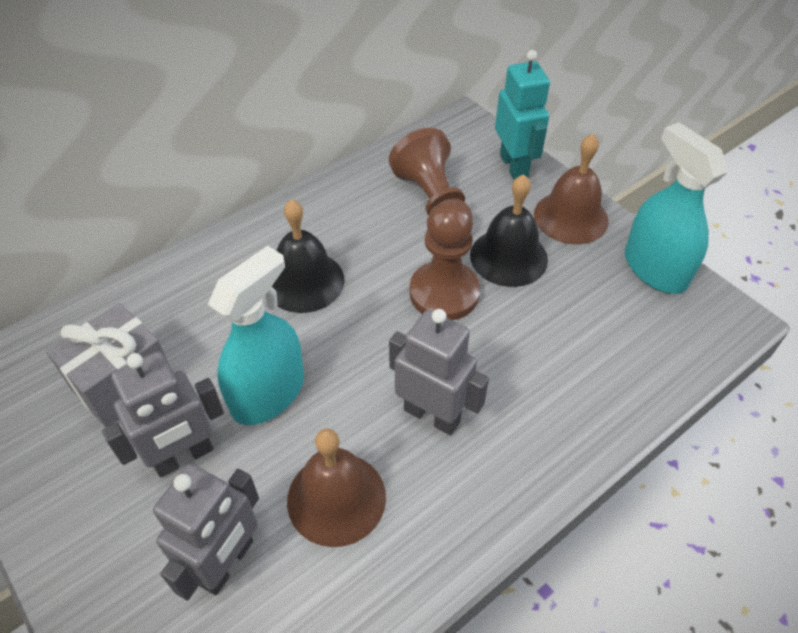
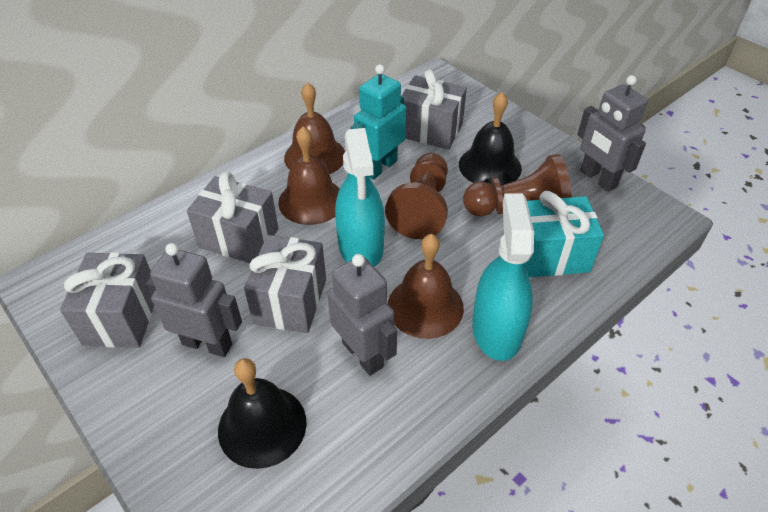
brown bell: 2 -> 3
grey gift: 1 -> 4
turquoise gift: 0 -> 1

